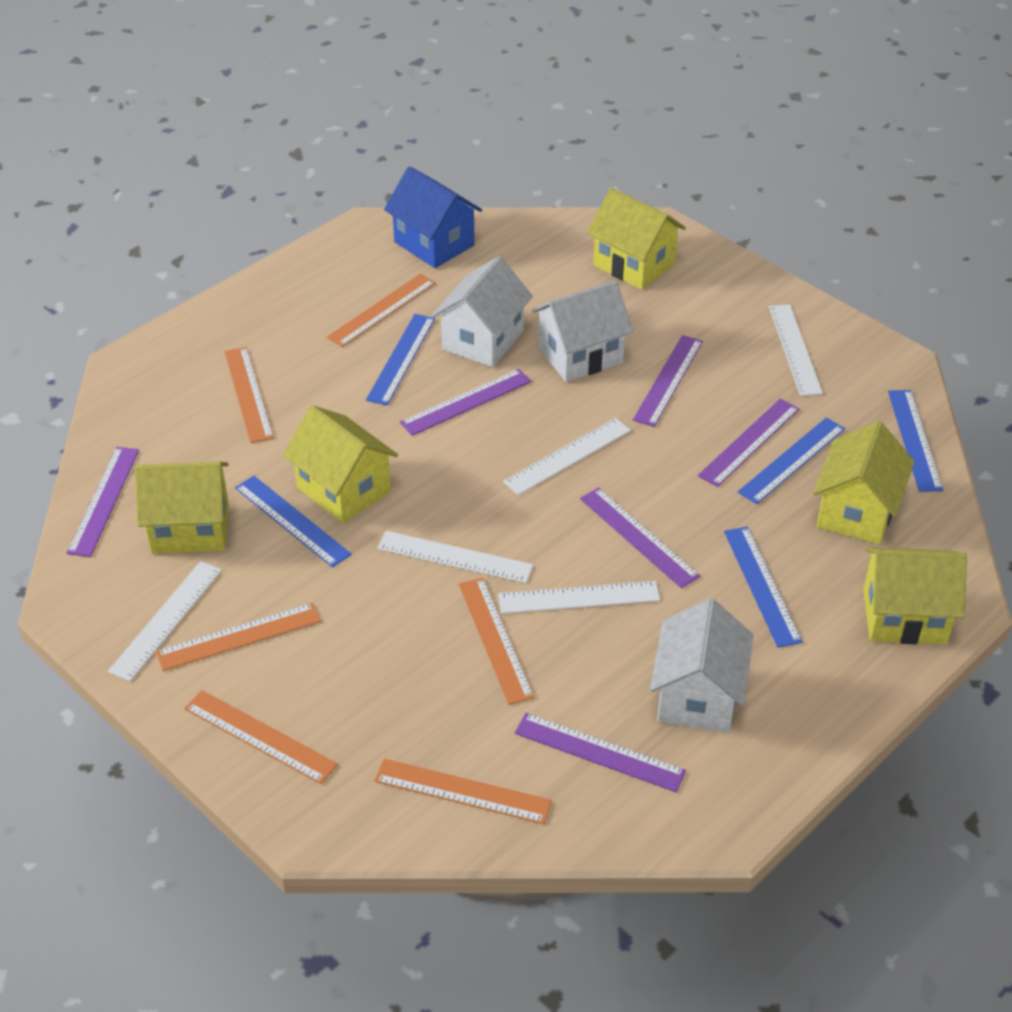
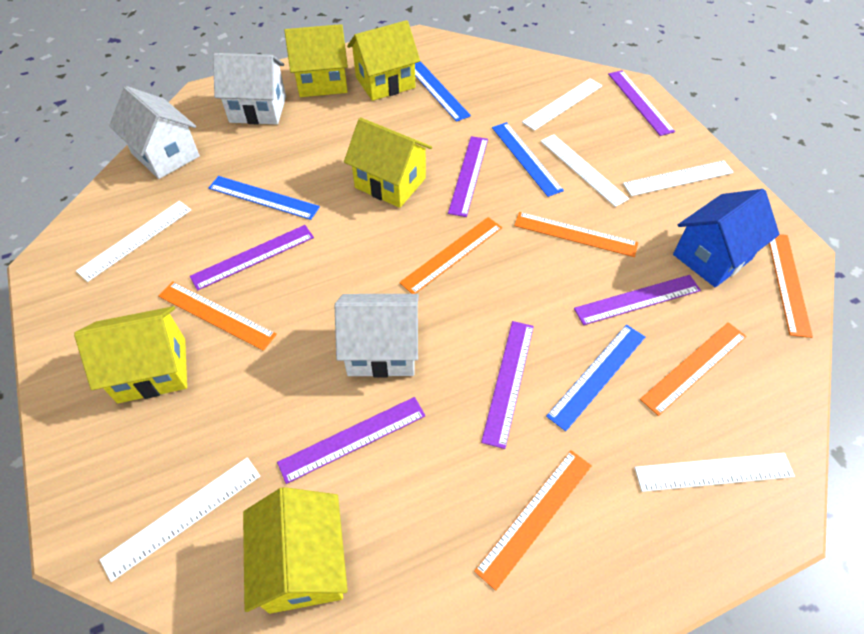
blue ruler: 5 -> 4
white ruler: 5 -> 6

